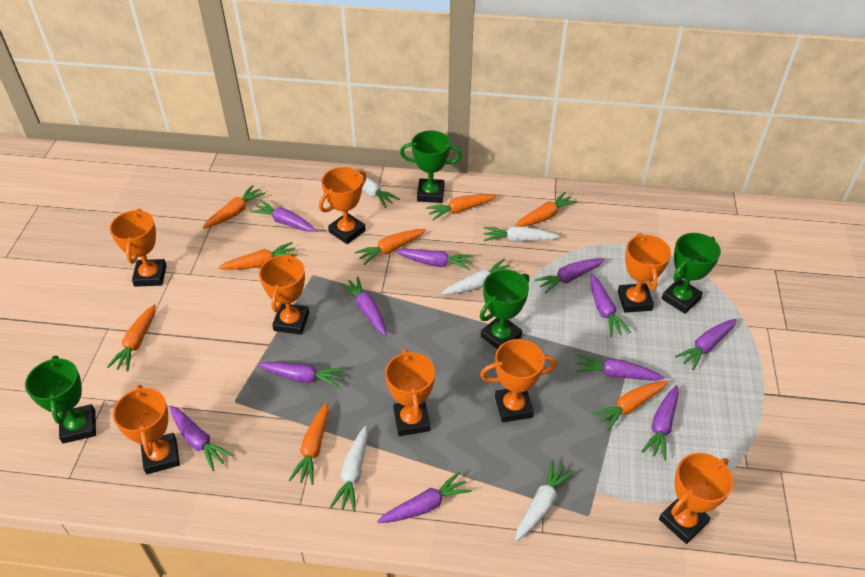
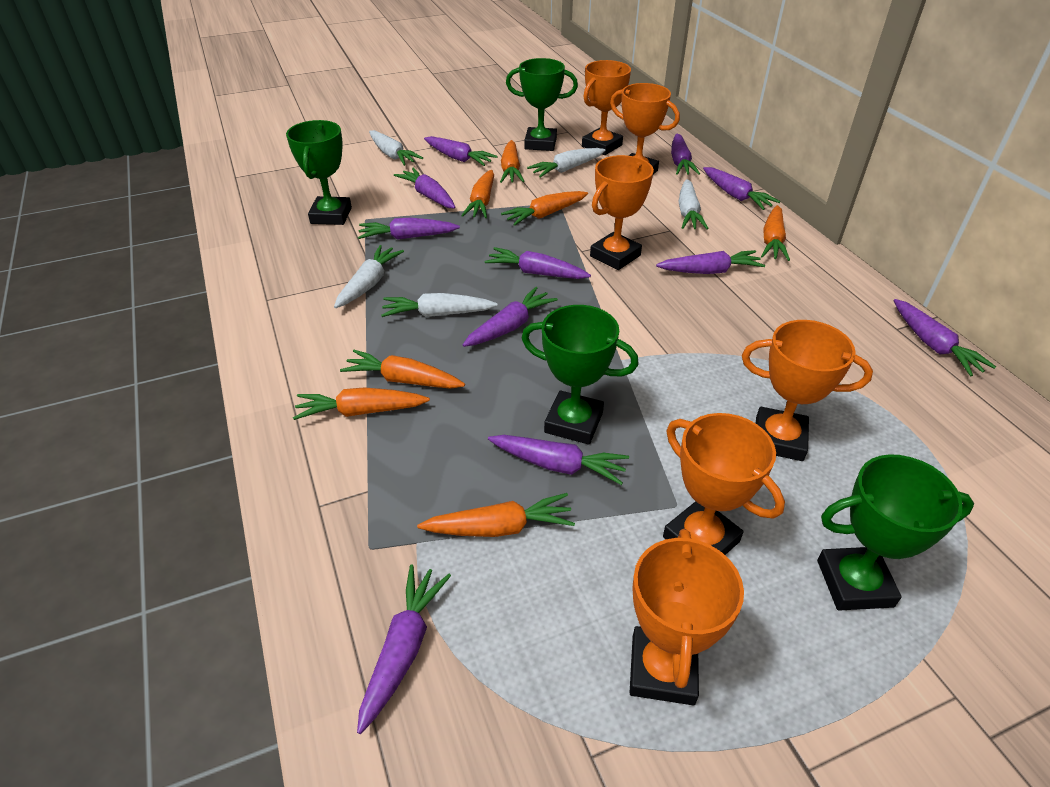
orange carrot: 8 -> 7
orange trophy: 8 -> 6

